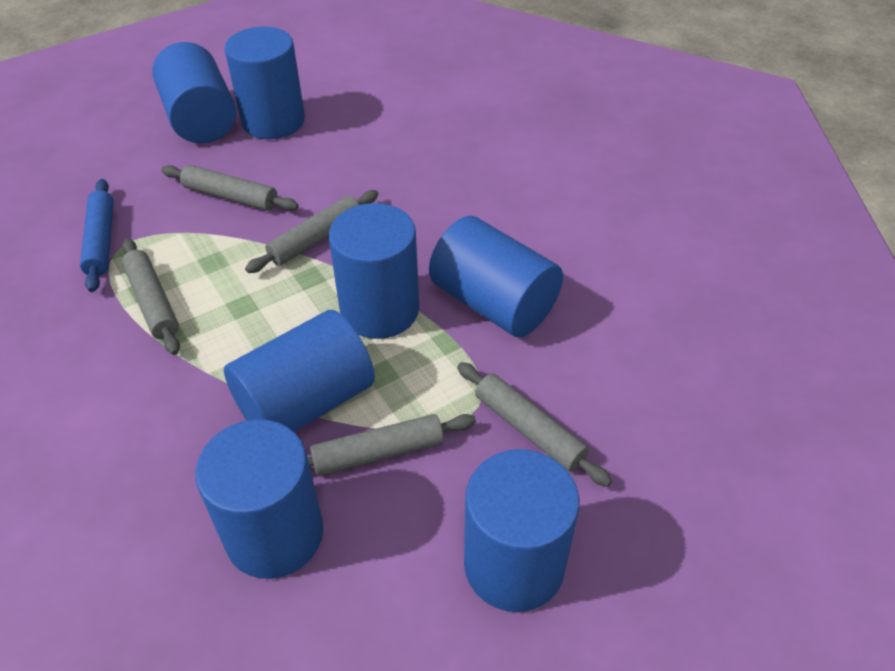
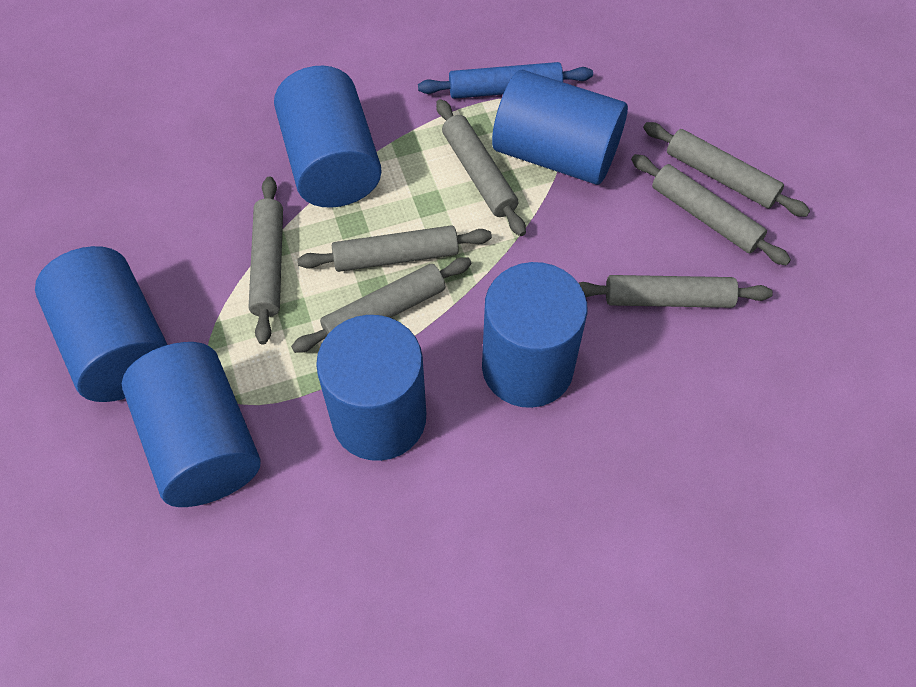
blue cylinder: 7 -> 6
grey rolling pin: 5 -> 7

